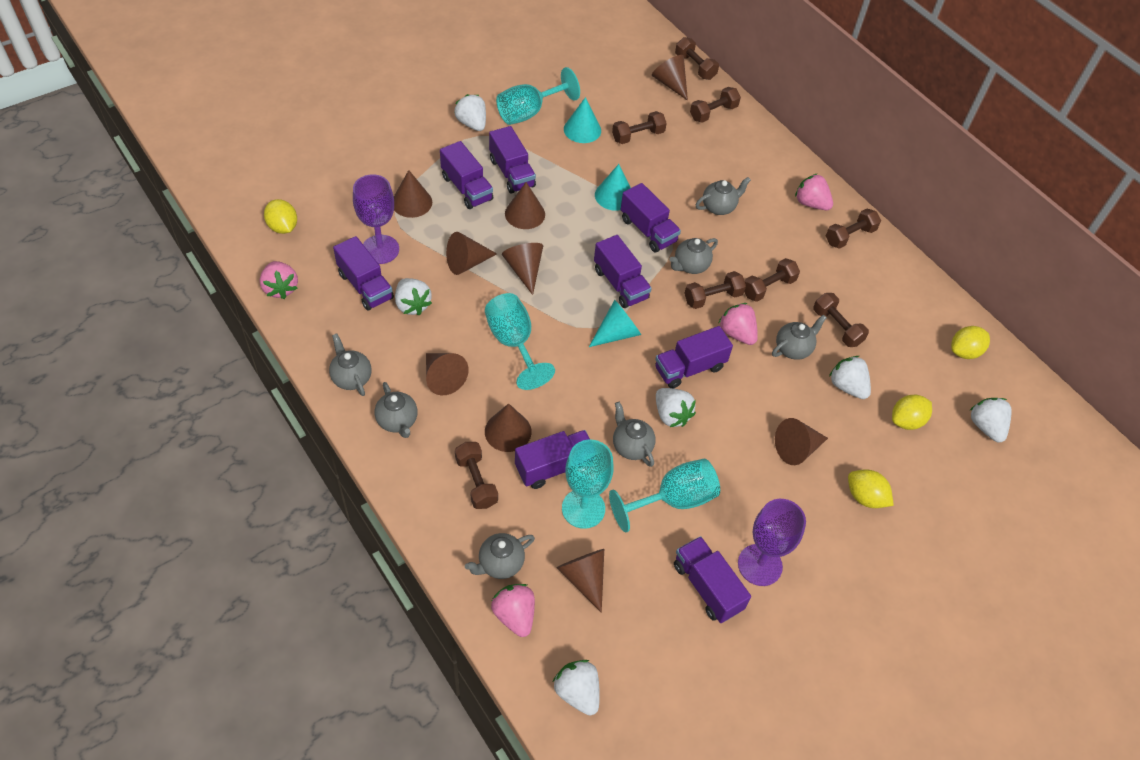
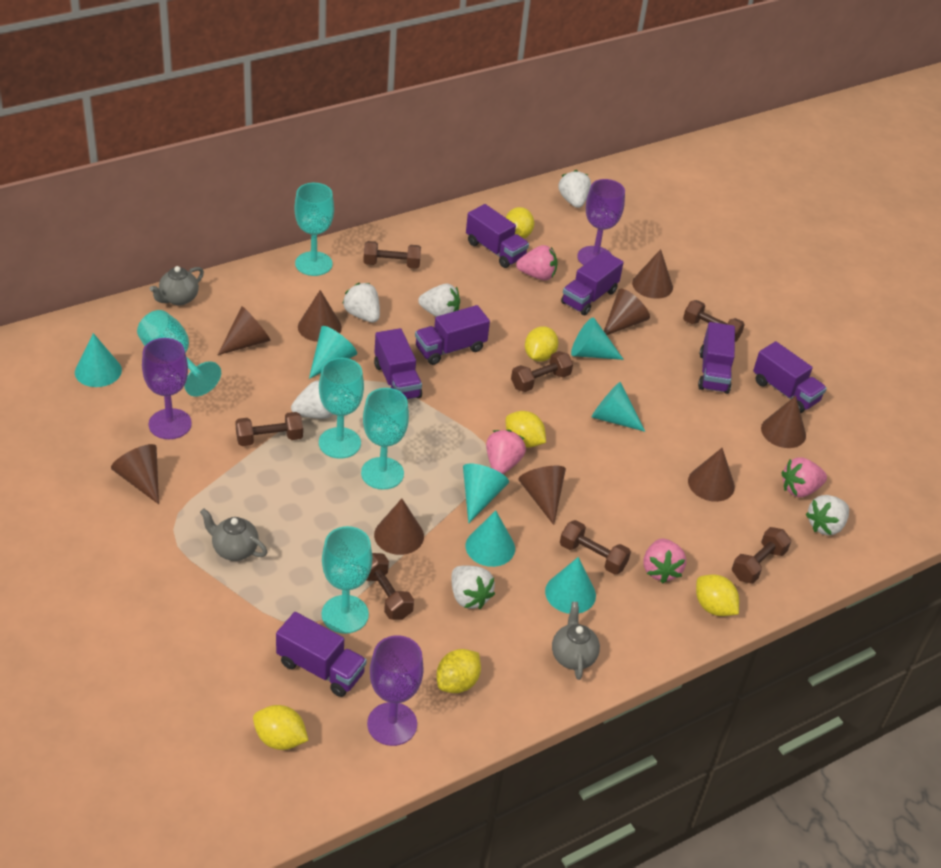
brown dumbbell: 8 -> 7
grey teapot: 7 -> 3
purple goblet: 2 -> 3
purple truck: 8 -> 7
turquoise cone: 3 -> 7
turquoise goblet: 4 -> 5
yellow lemon: 4 -> 6

